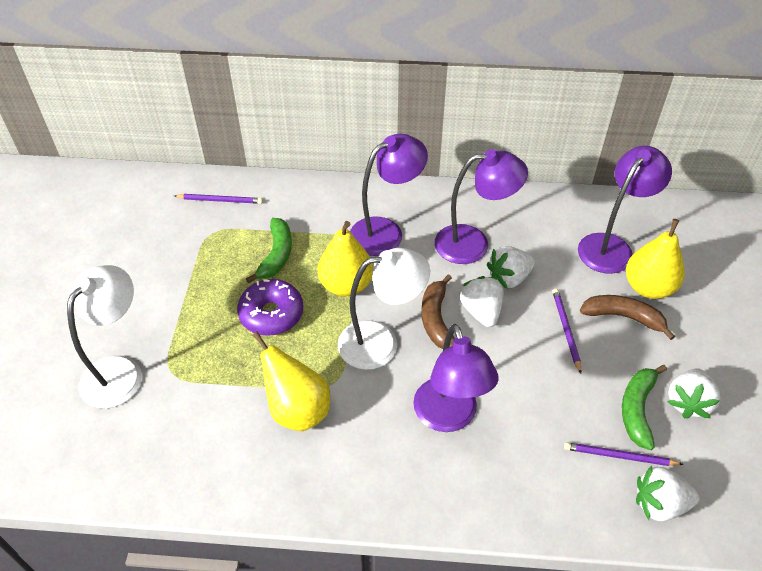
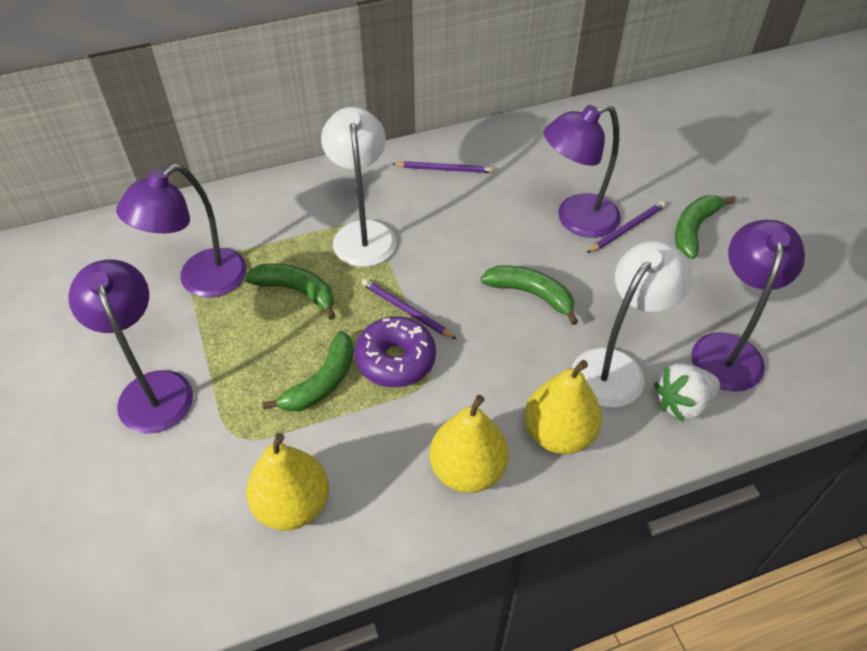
brown banana: 2 -> 0
green banana: 2 -> 4
white strawberry: 4 -> 1

